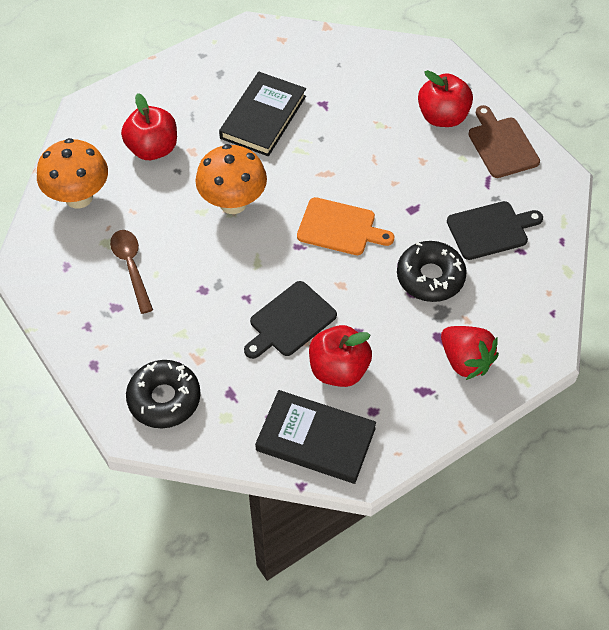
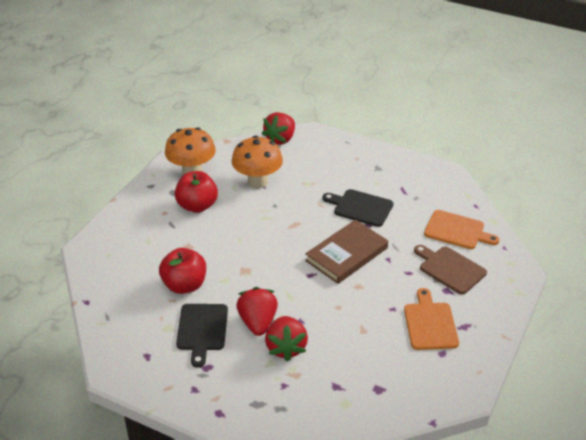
black book: 2 -> 0
black donut: 2 -> 0
brown book: 0 -> 1
brown spoon: 1 -> 0
orange cutting board: 1 -> 2
red apple: 3 -> 2
red strawberry: 1 -> 3

